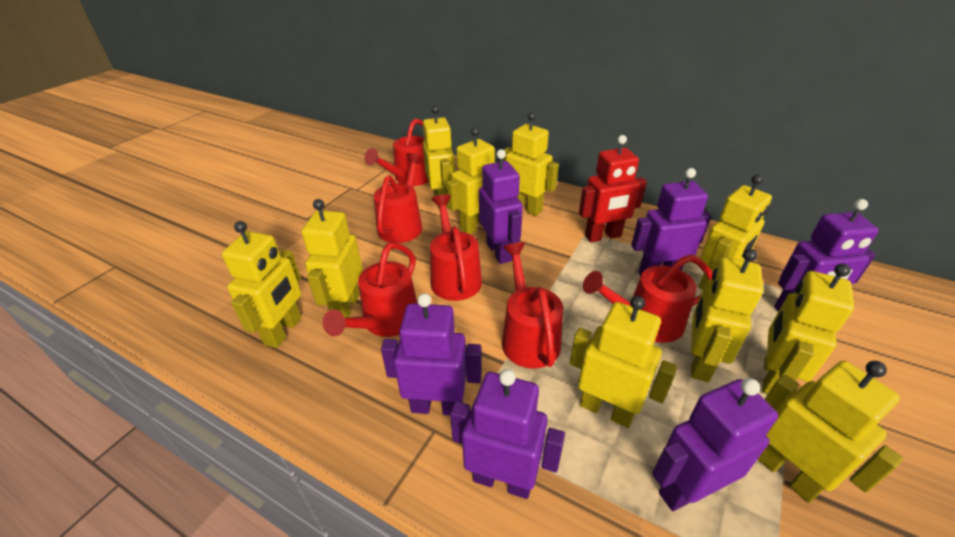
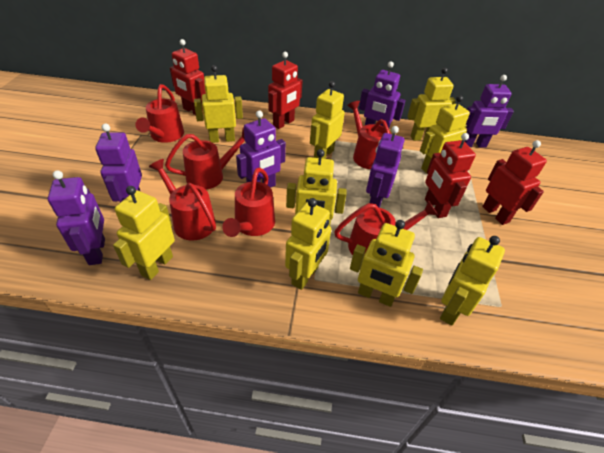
red robot: 1 -> 4
yellow robot: 10 -> 9

